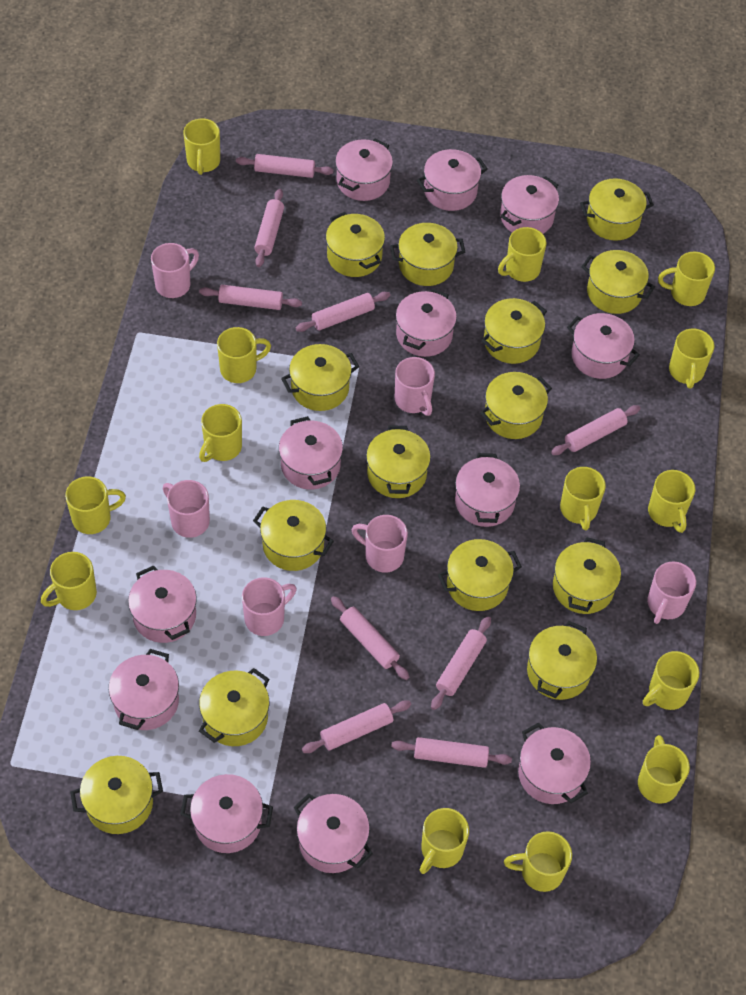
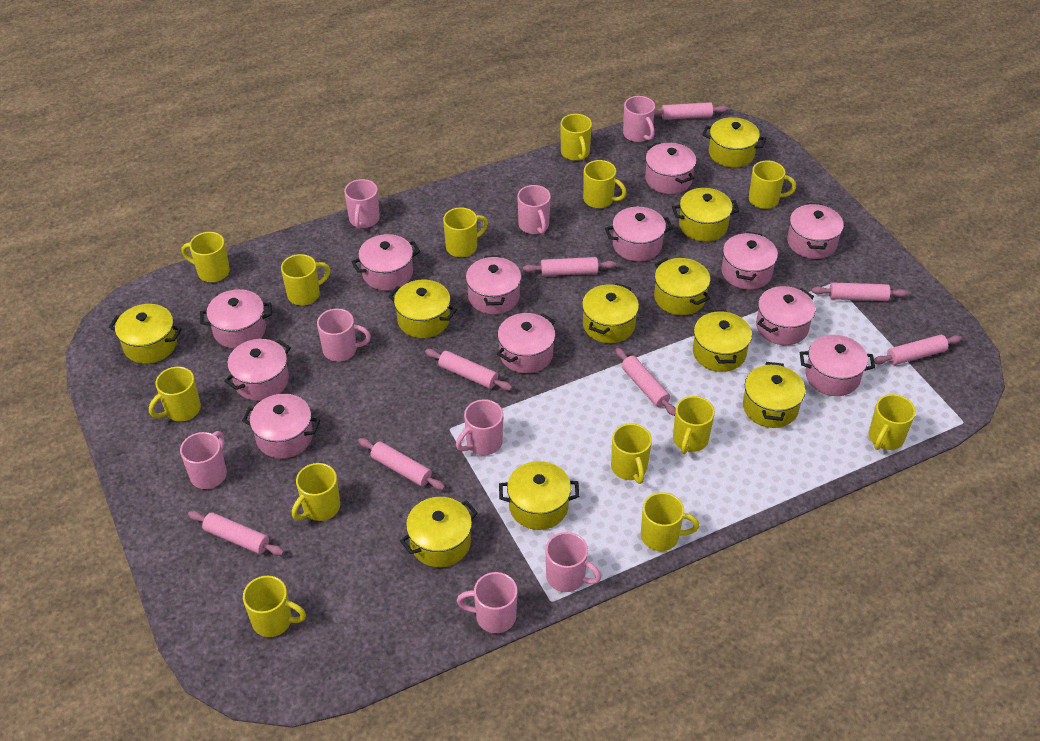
pink mug: 6 -> 8
pink rolling pin: 9 -> 8
yellow mug: 14 -> 13
yellow pot: 14 -> 10

